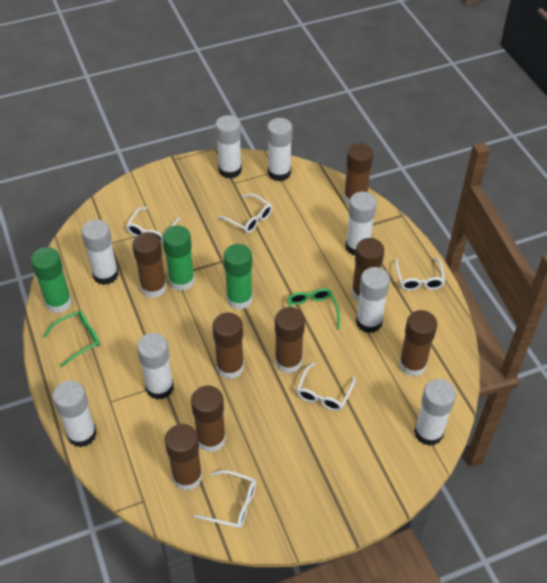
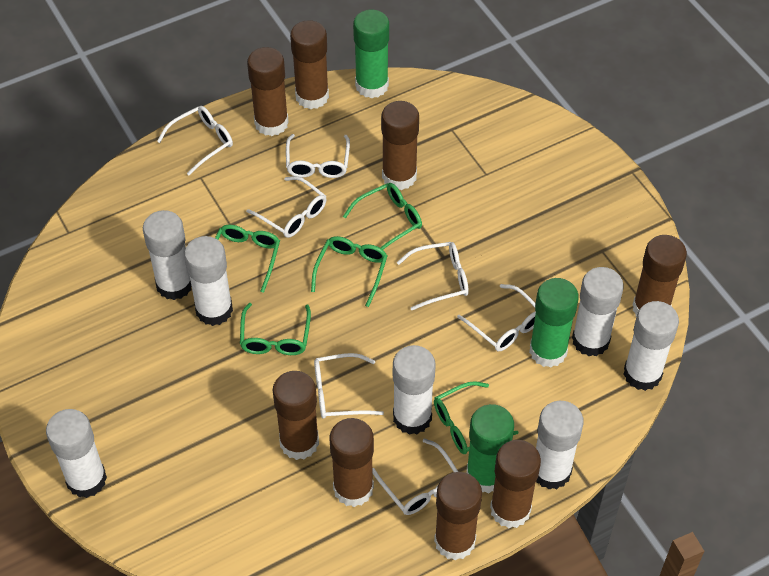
green glasses: 2 -> 5
white glasses: 5 -> 7
white glue stick: 8 -> 7

